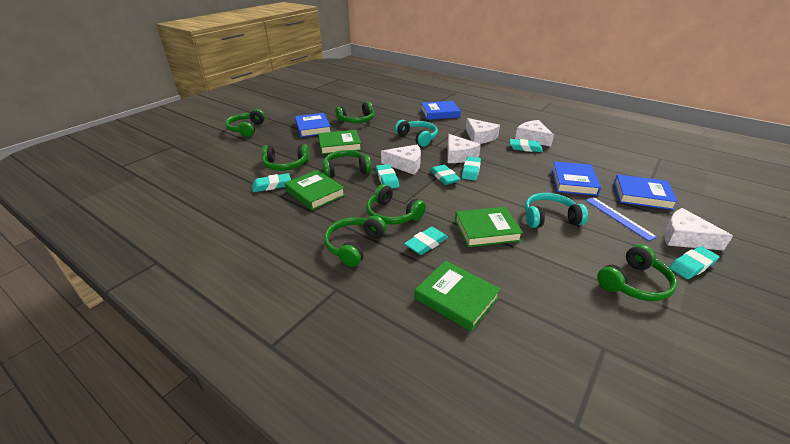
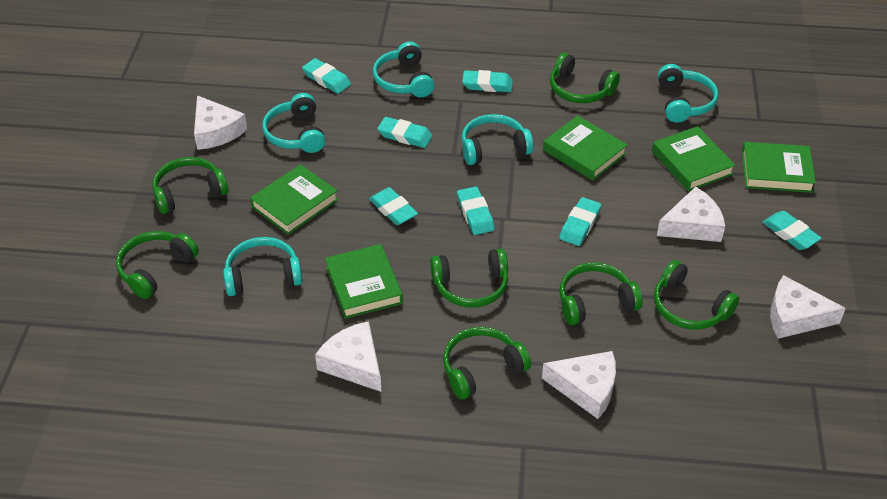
blue book: 4 -> 0
blue ruler: 1 -> 0
green book: 4 -> 5
turquoise headphones: 2 -> 5

